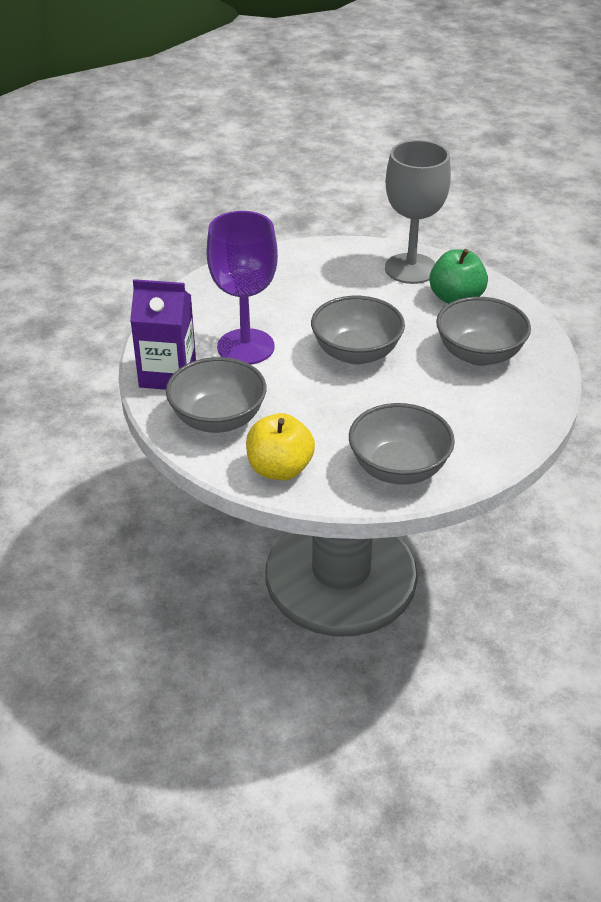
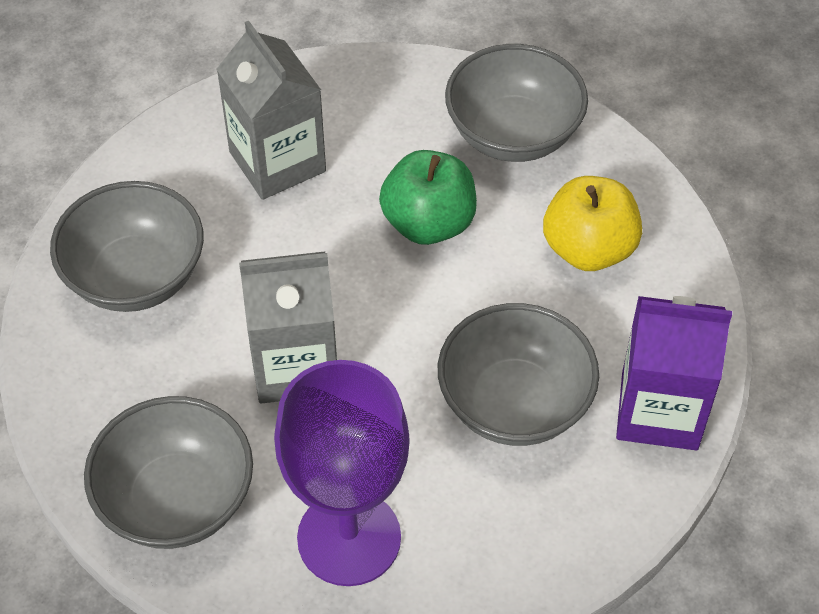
grey carton: 0 -> 2
grey goblet: 1 -> 0

